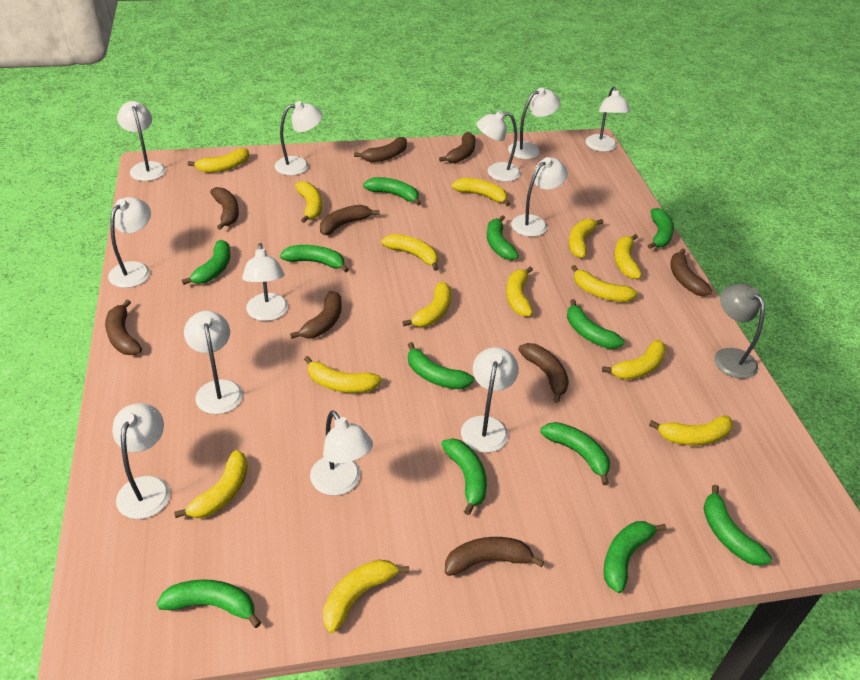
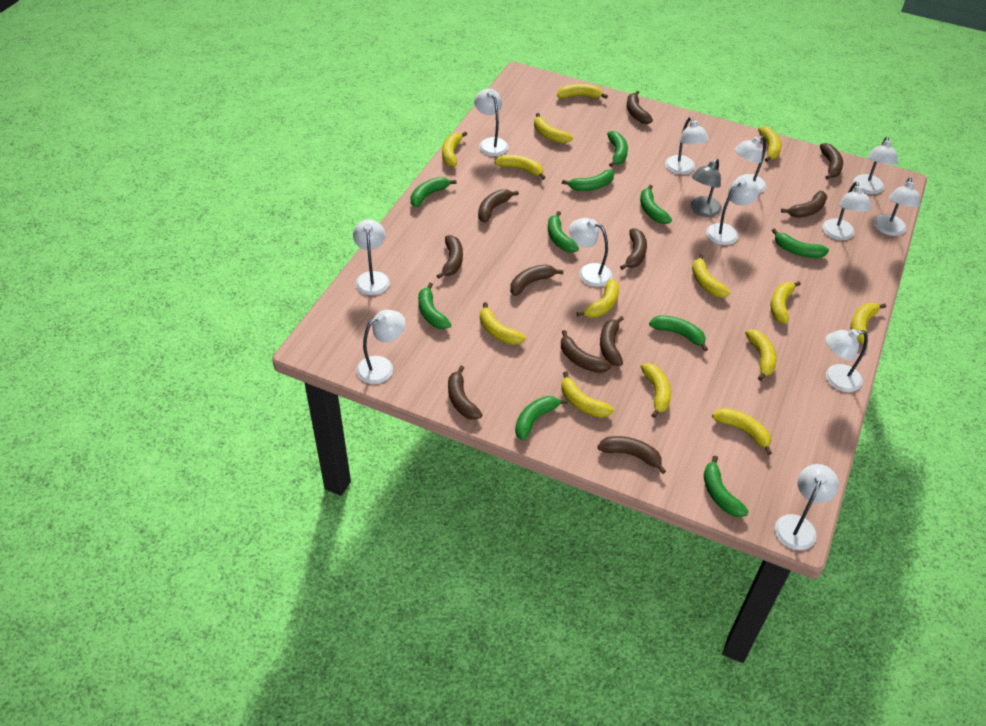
brown banana: 9 -> 11
green banana: 12 -> 10

